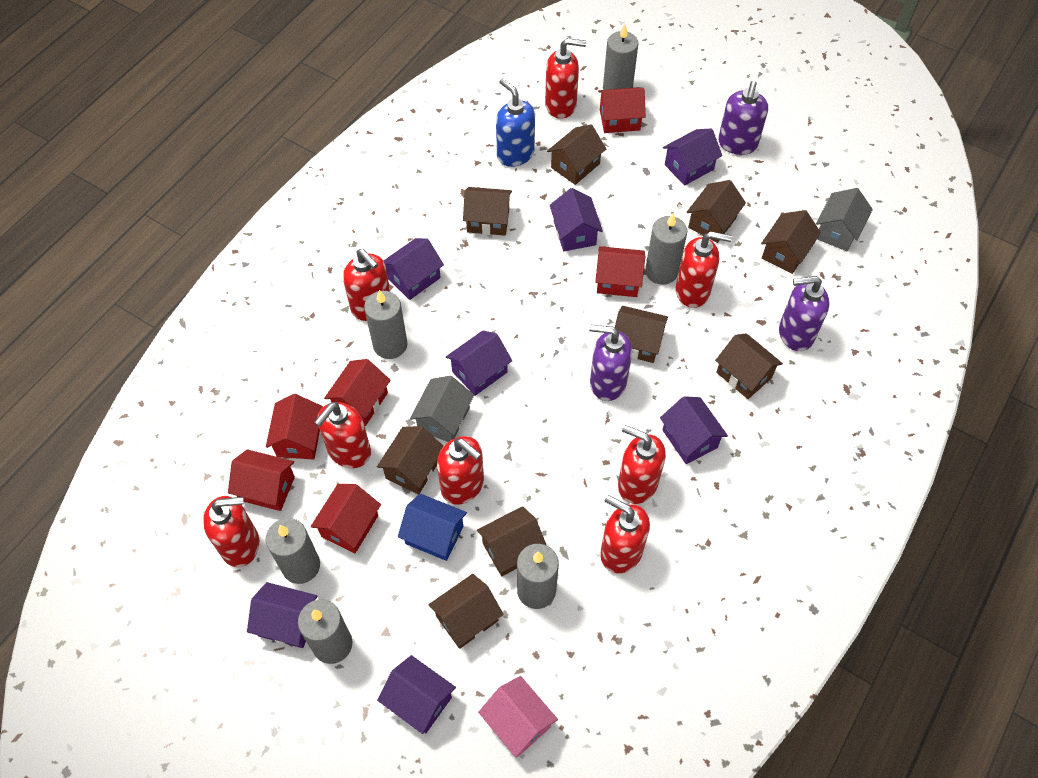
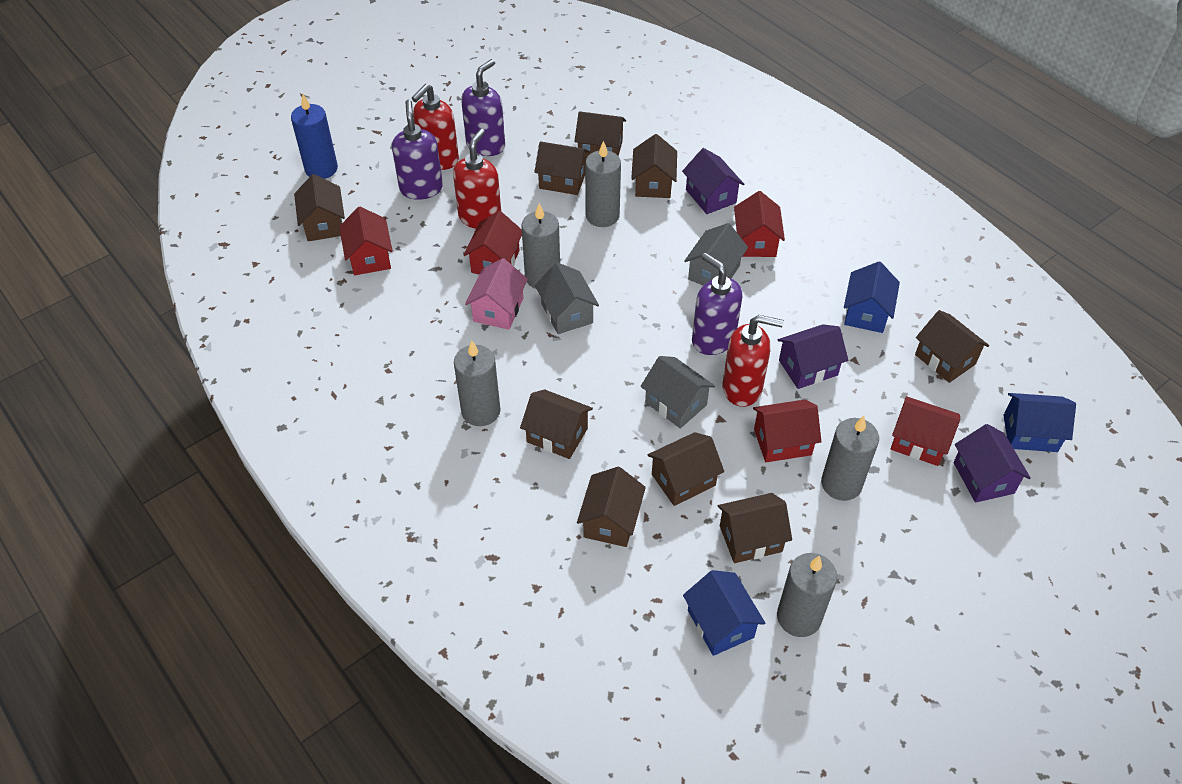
blue candle: 0 -> 1
blue house: 1 -> 3
blue soap dispenser: 1 -> 0
grey candle: 6 -> 5
grey house: 2 -> 3
purple house: 7 -> 3
red house: 6 -> 5
red soap dispenser: 8 -> 3

